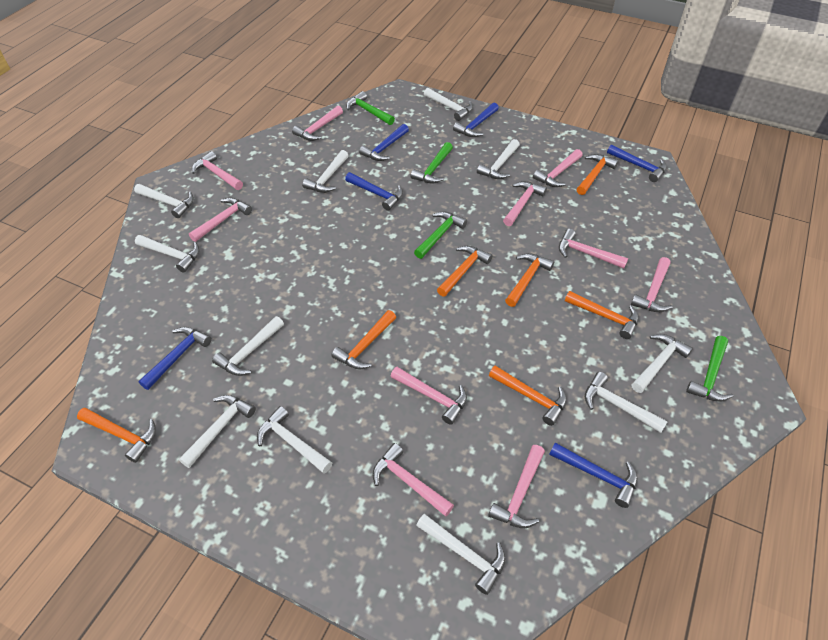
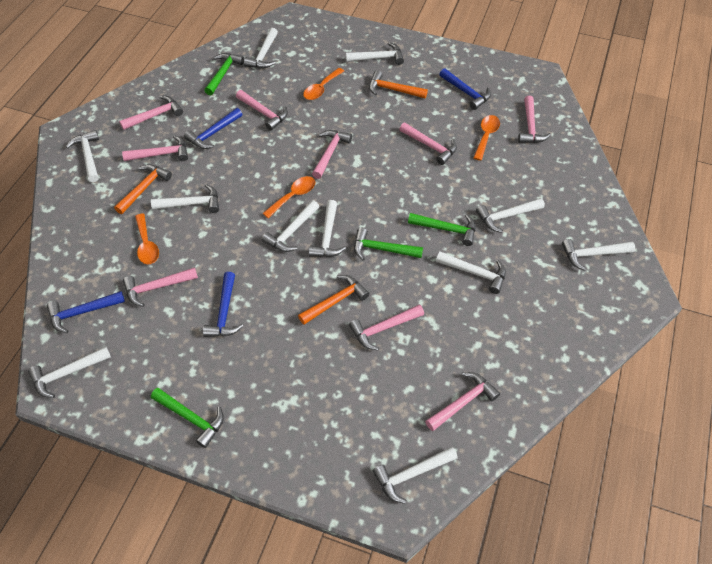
blue hammer: 6 -> 4
orange hammer: 7 -> 3
orange spoon: 0 -> 4
pink hammer: 10 -> 9

